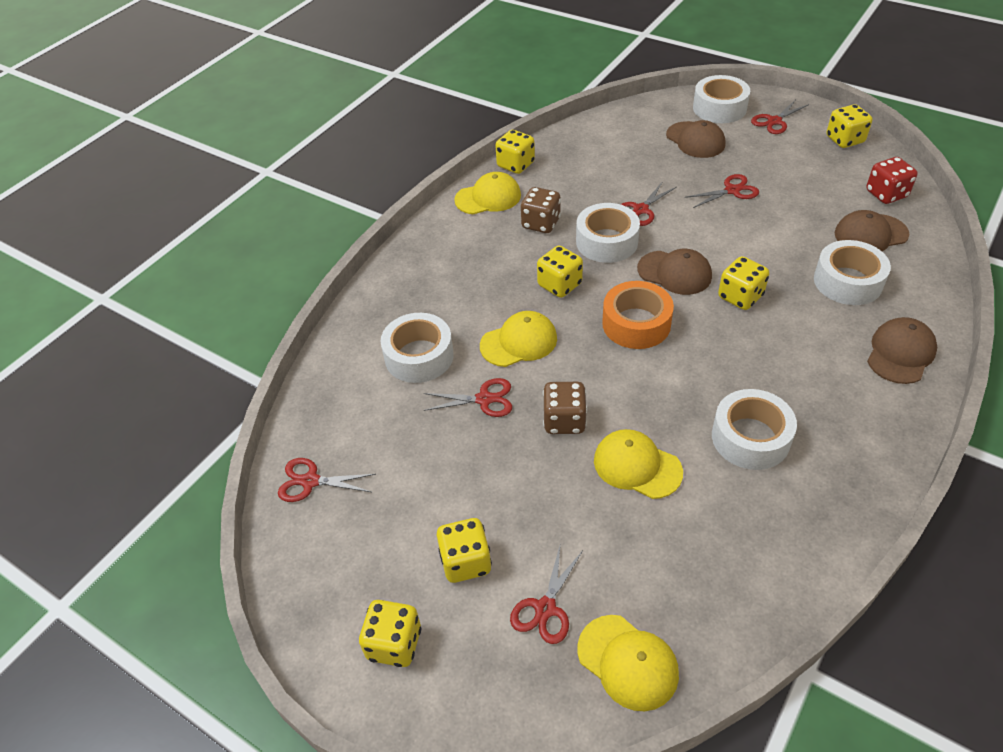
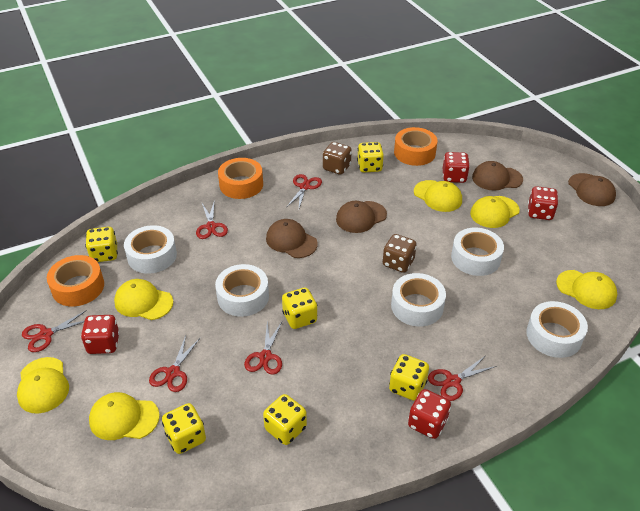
orange tape: 1 -> 3
red dice: 1 -> 4
yellow cap: 4 -> 6

